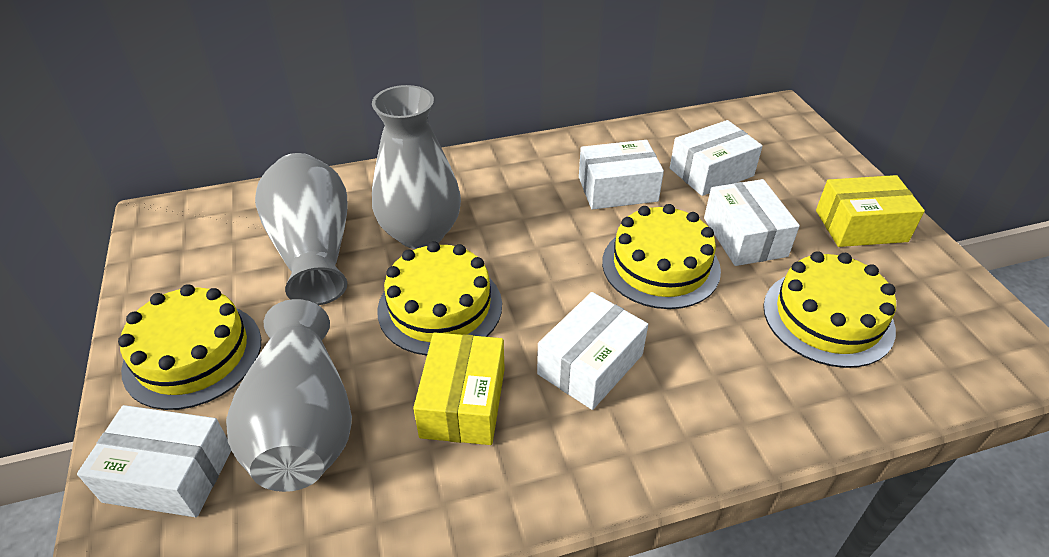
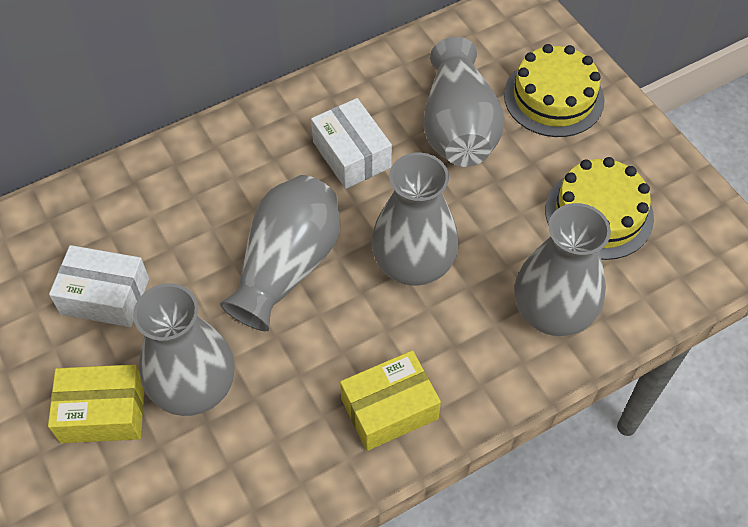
grey vase: 3 -> 5
white box: 5 -> 2
yellow cake: 4 -> 2

